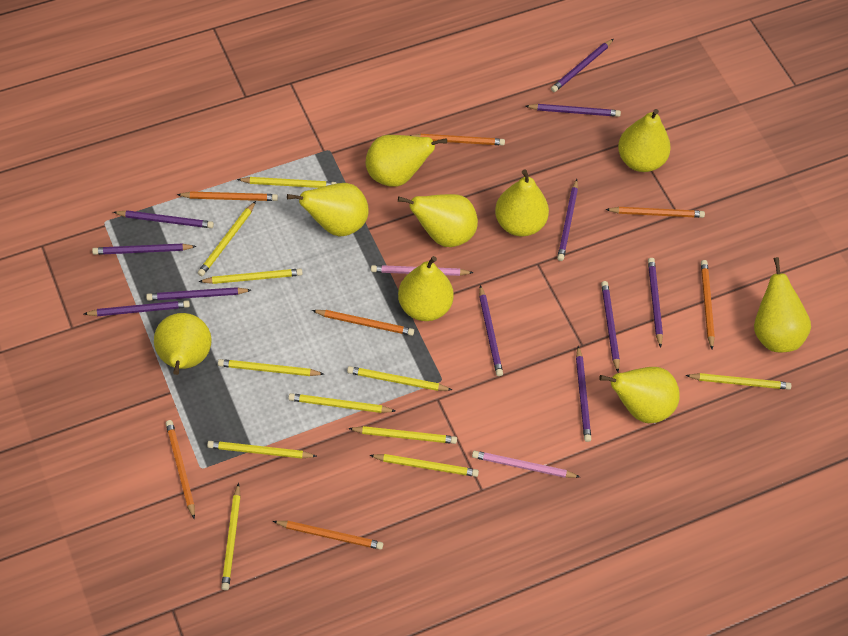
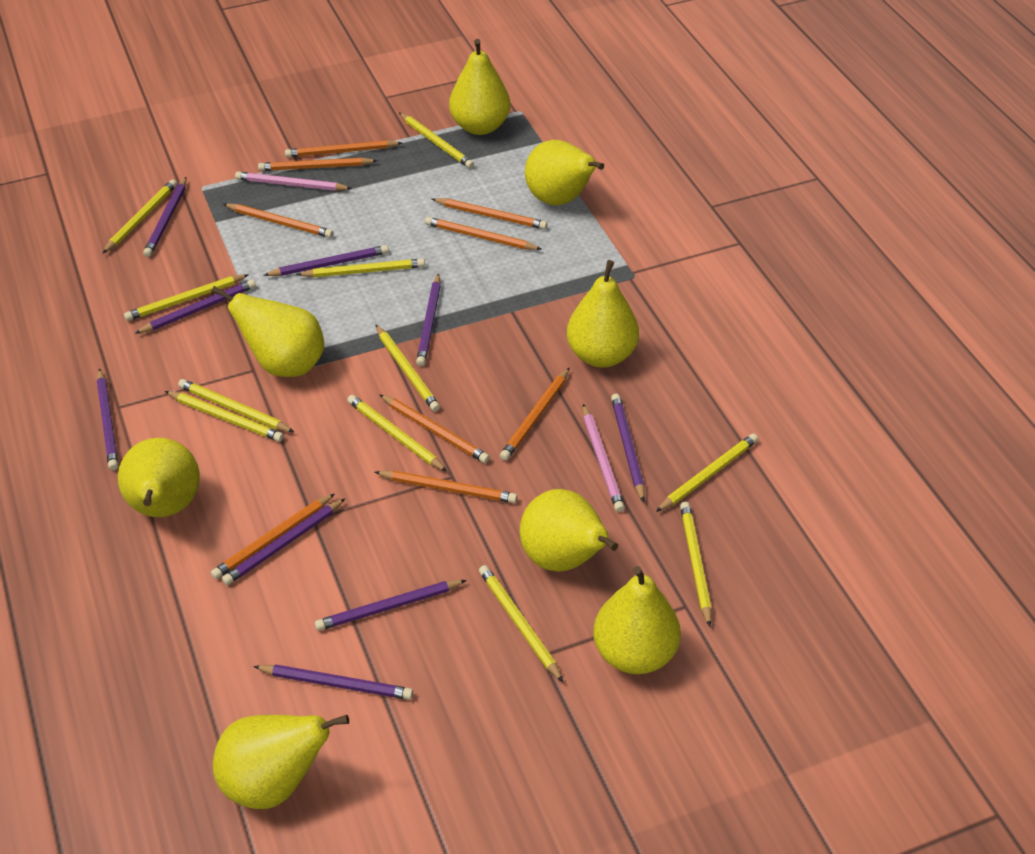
orange pencil: 7 -> 9
purple pencil: 11 -> 9
yellow pear: 9 -> 8

